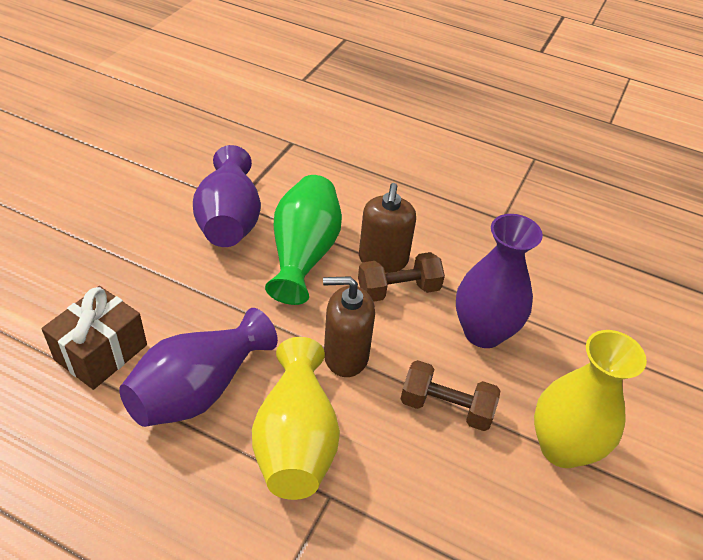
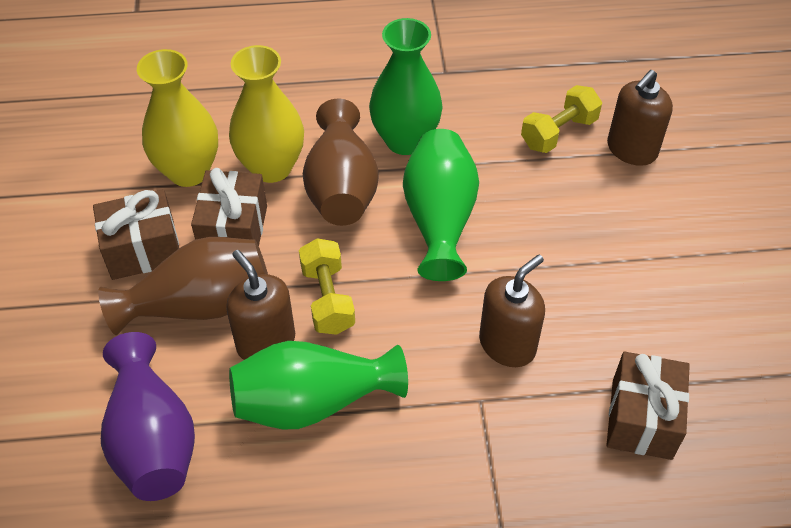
brown dumbbell: 2 -> 0
brown gift: 1 -> 3
brown soap dispenser: 2 -> 3
brown vase: 0 -> 2
green vase: 1 -> 3
purple vase: 3 -> 1
yellow dumbbell: 0 -> 2

